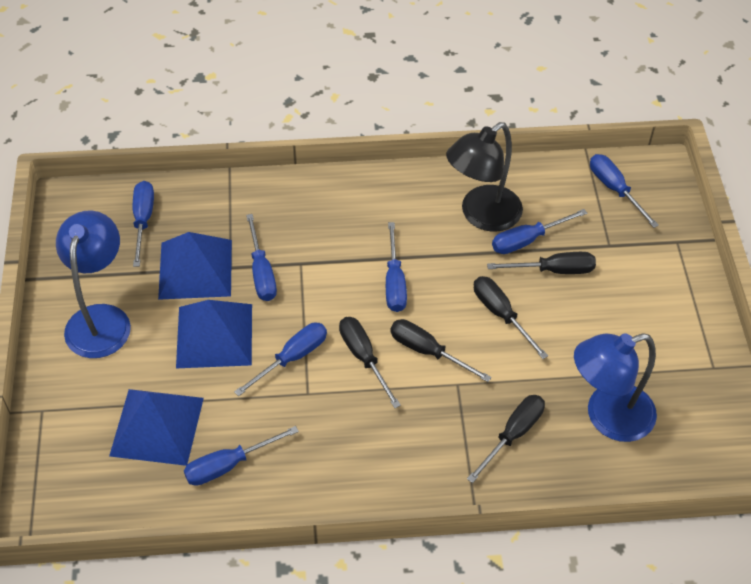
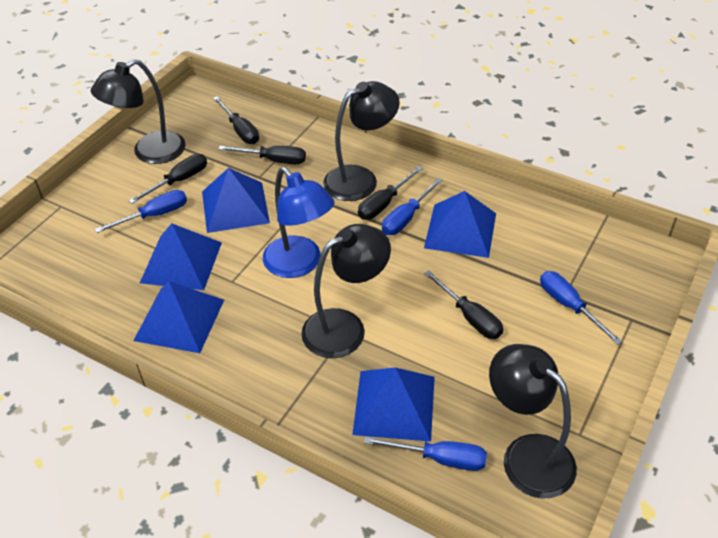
black lamp: 1 -> 4
blue lamp: 2 -> 1
blue pyramid: 3 -> 5
blue screwdriver: 7 -> 4

